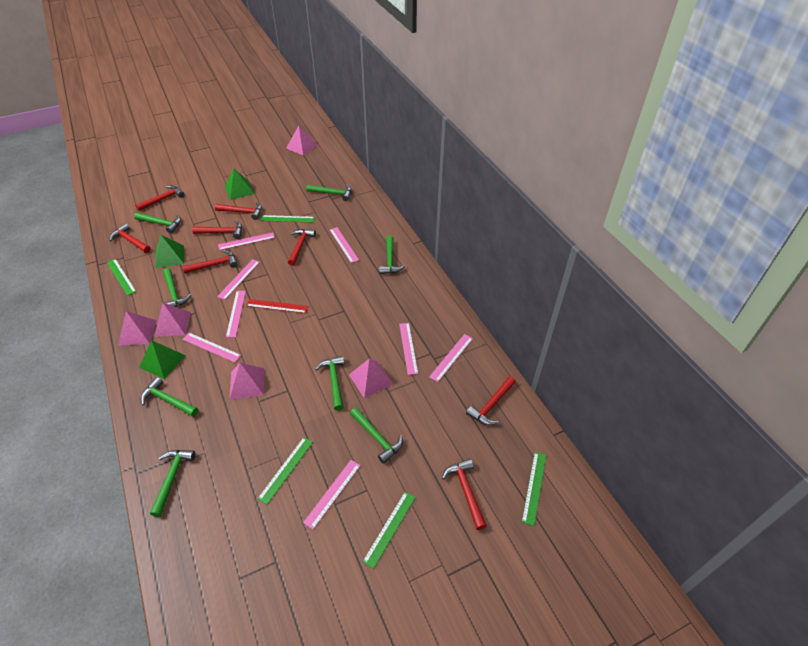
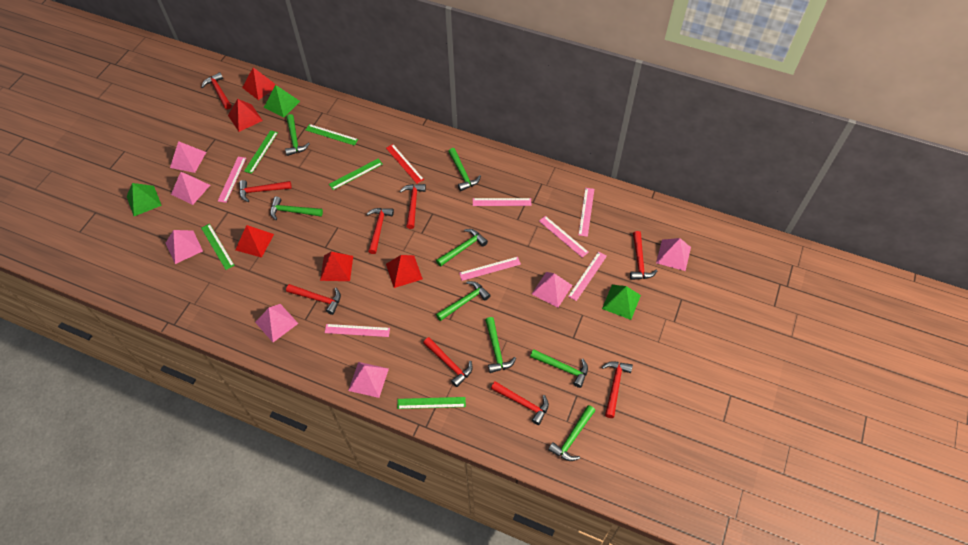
pink pyramid: 5 -> 7
pink ruler: 8 -> 7
red hammer: 8 -> 9
red pyramid: 0 -> 5

